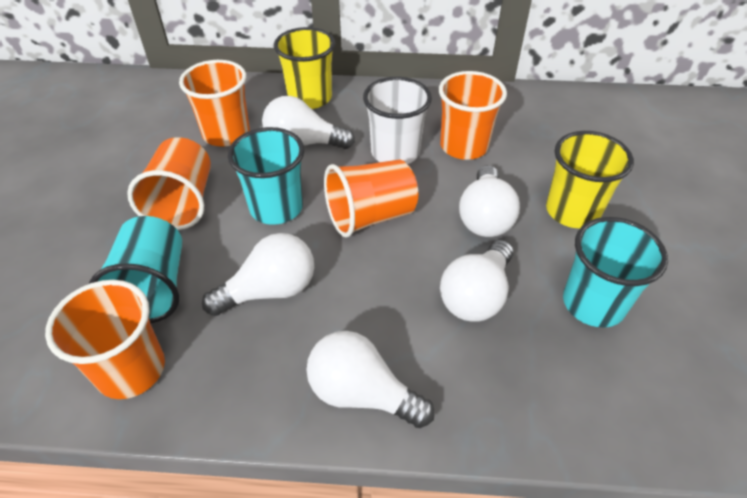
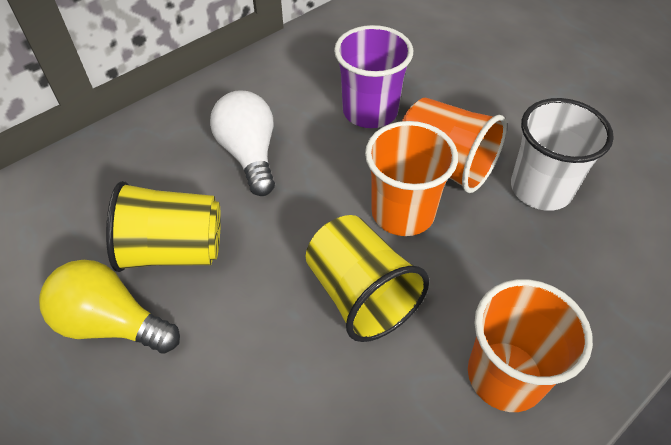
orange cup: 5 -> 3
purple cup: 0 -> 1
turquoise cup: 3 -> 0
white light bulb: 5 -> 1
yellow light bulb: 0 -> 1

